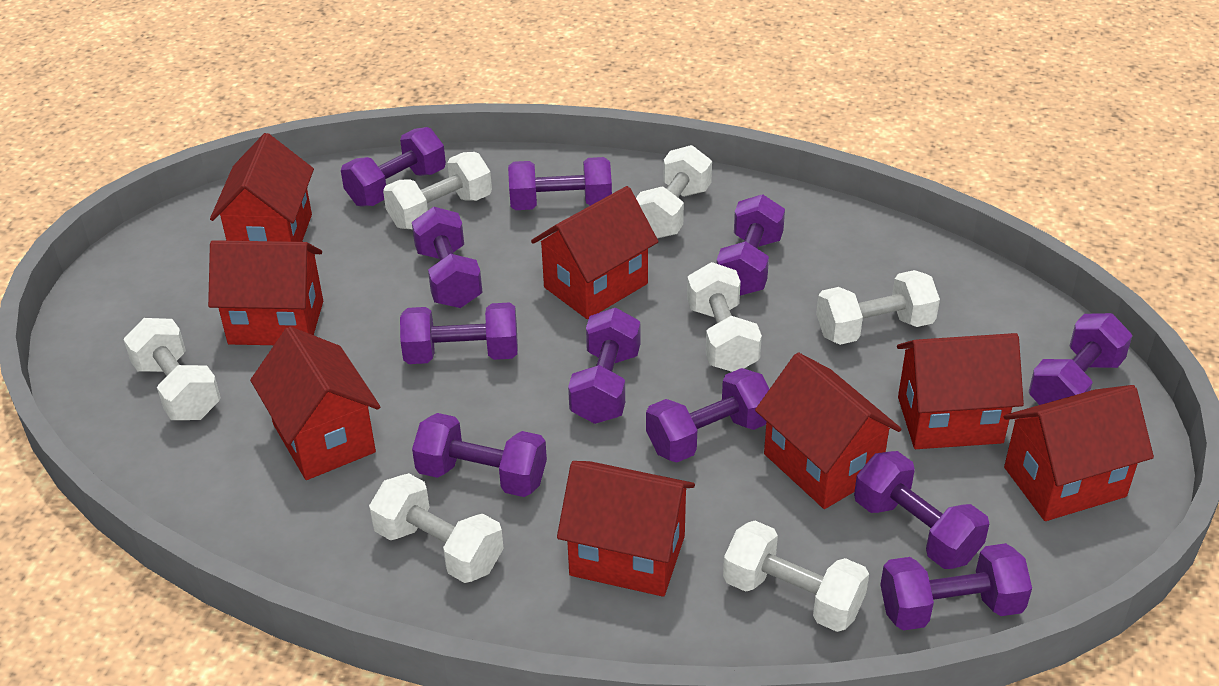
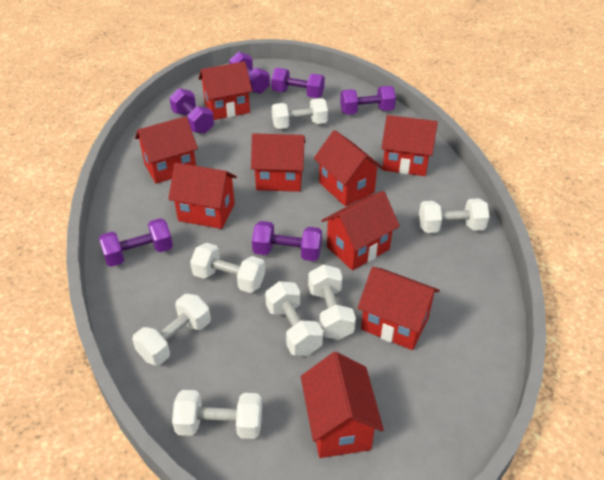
purple dumbbell: 11 -> 6
red house: 8 -> 9

